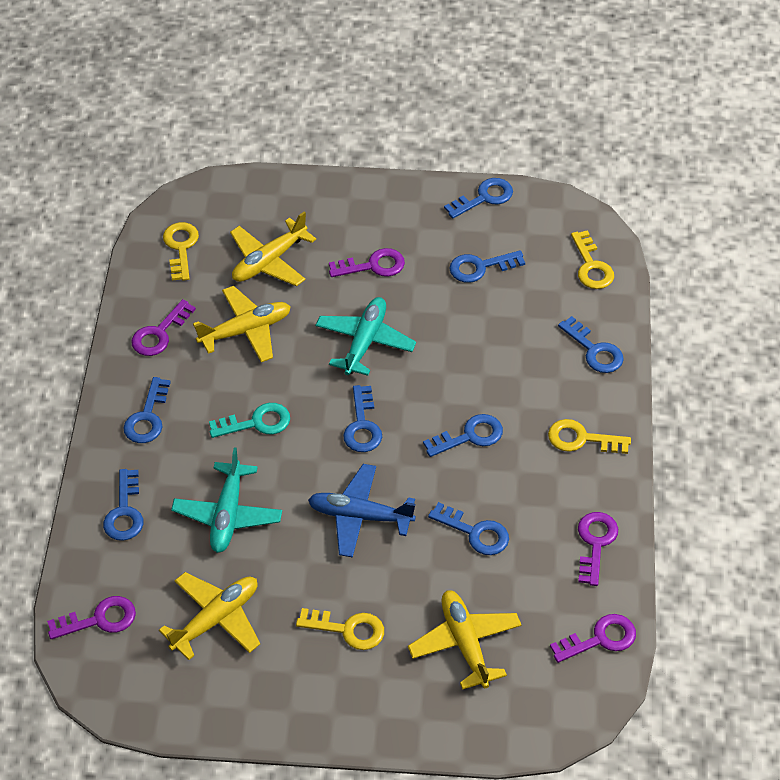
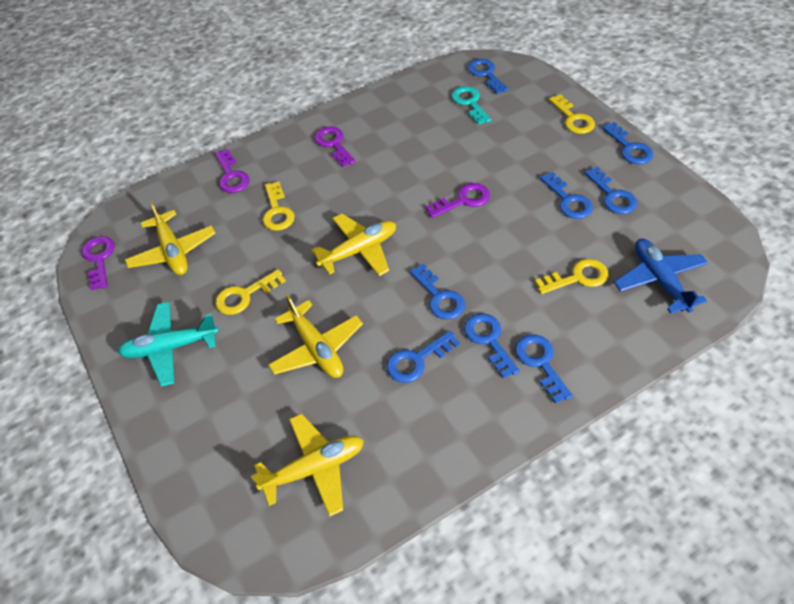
purple key: 5 -> 4
turquoise plane: 2 -> 1

